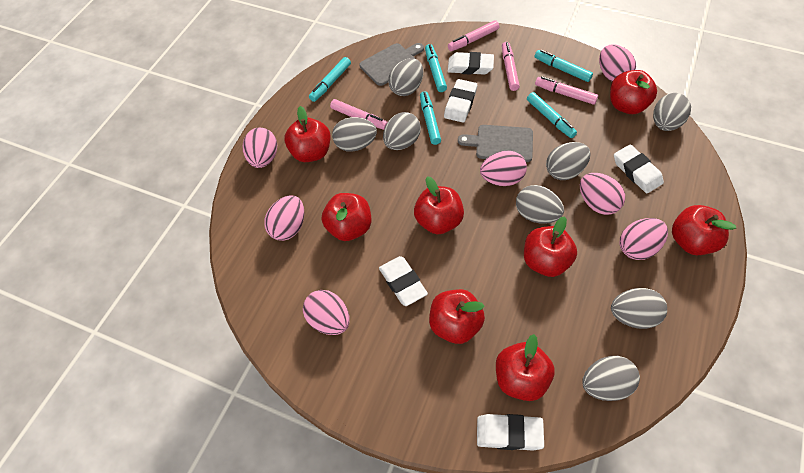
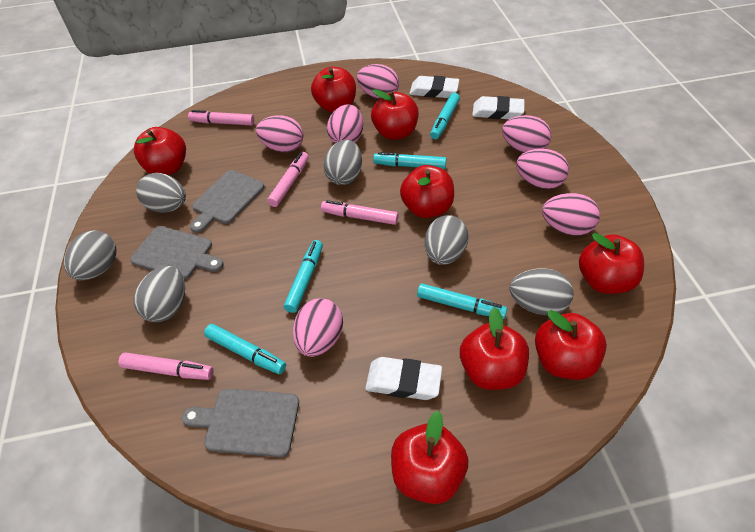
grey cutting board: 2 -> 3
grey egg: 8 -> 6
white eraser: 5 -> 3

